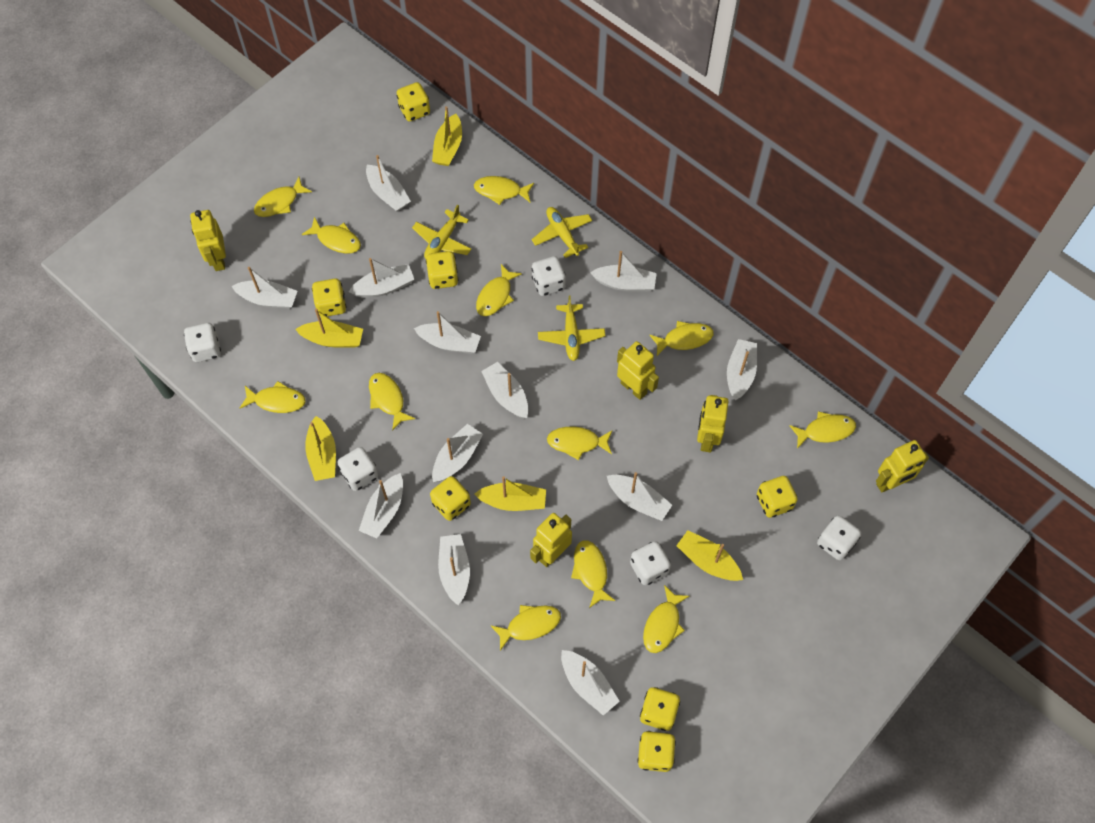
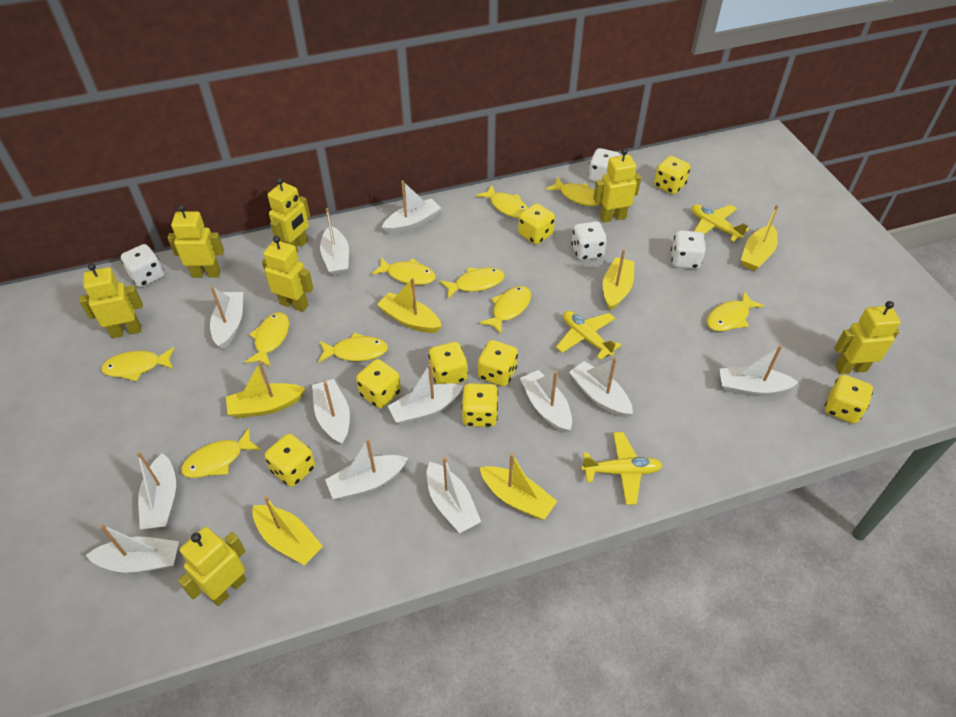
white dice: 5 -> 4
yellow boat: 5 -> 6
yellow dice: 7 -> 8
yellow fish: 12 -> 10
yellow robot: 5 -> 7

